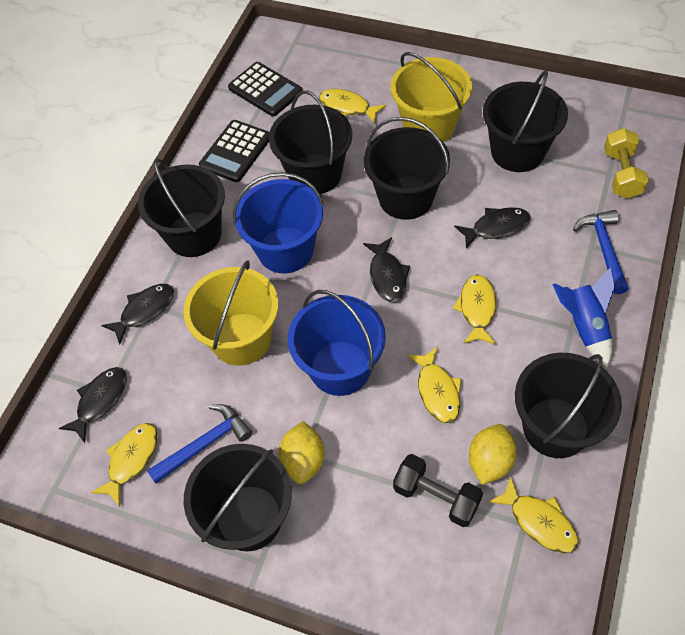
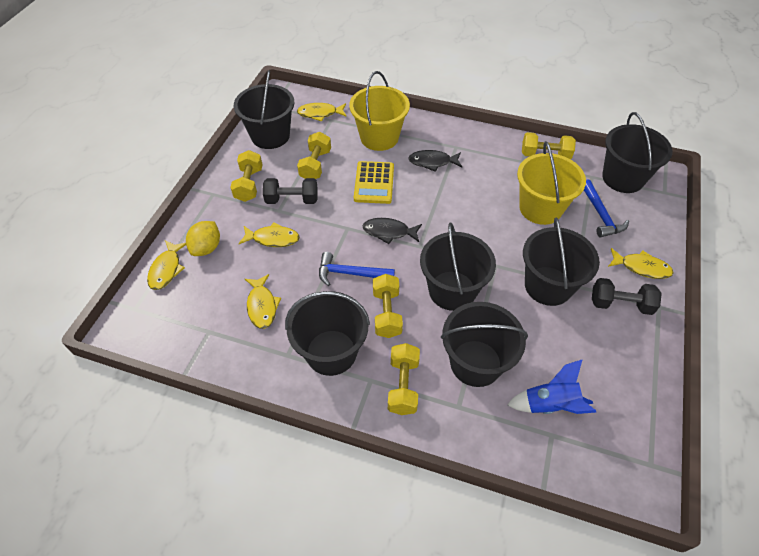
black calculator: 2 -> 0
black dumbbell: 1 -> 2
black fish: 4 -> 2
blue bucket: 2 -> 0
yellow calculator: 0 -> 1
yellow dumbbell: 1 -> 5
yellow lemon: 2 -> 1

